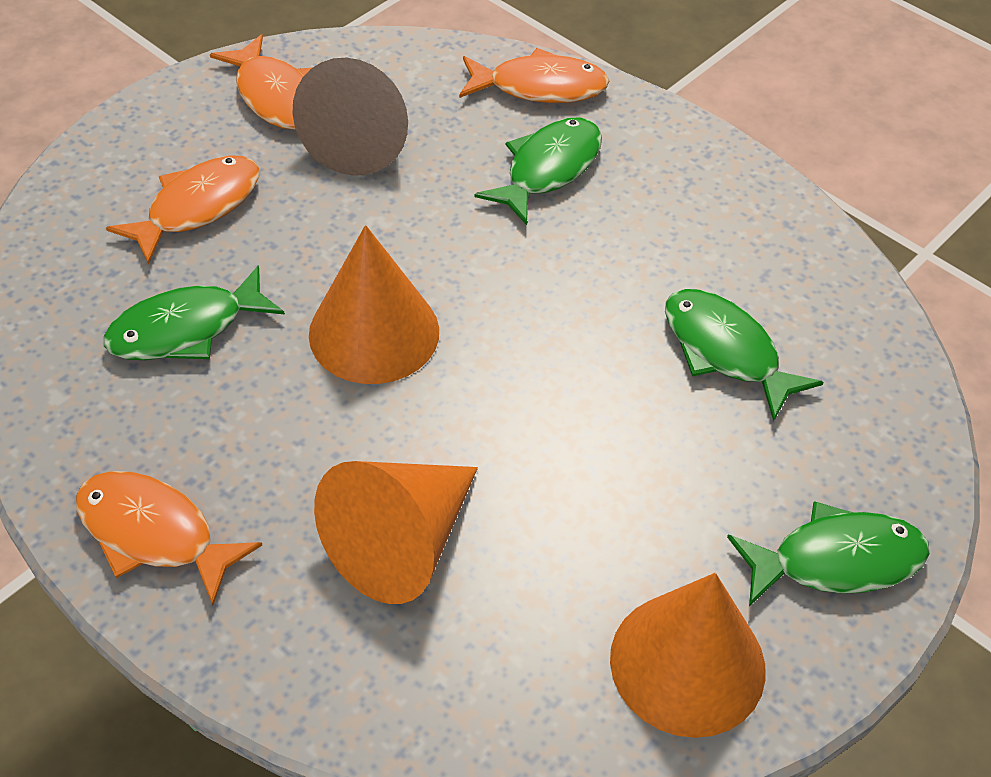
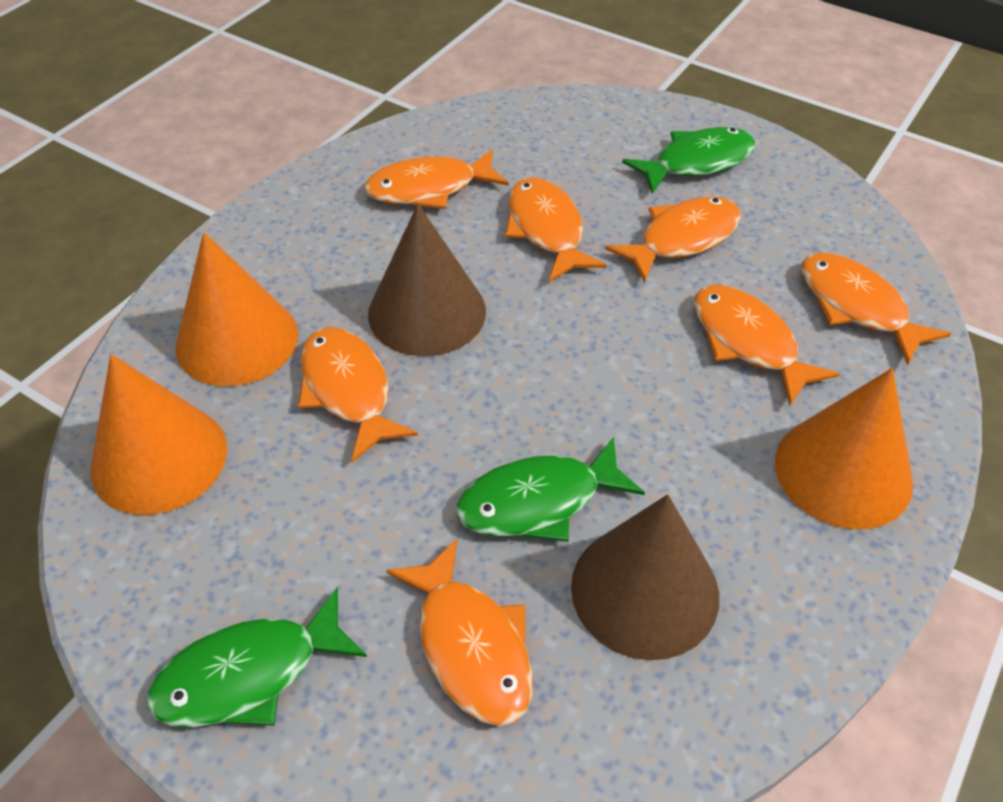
brown cone: 1 -> 2
green fish: 4 -> 3
orange fish: 4 -> 7

